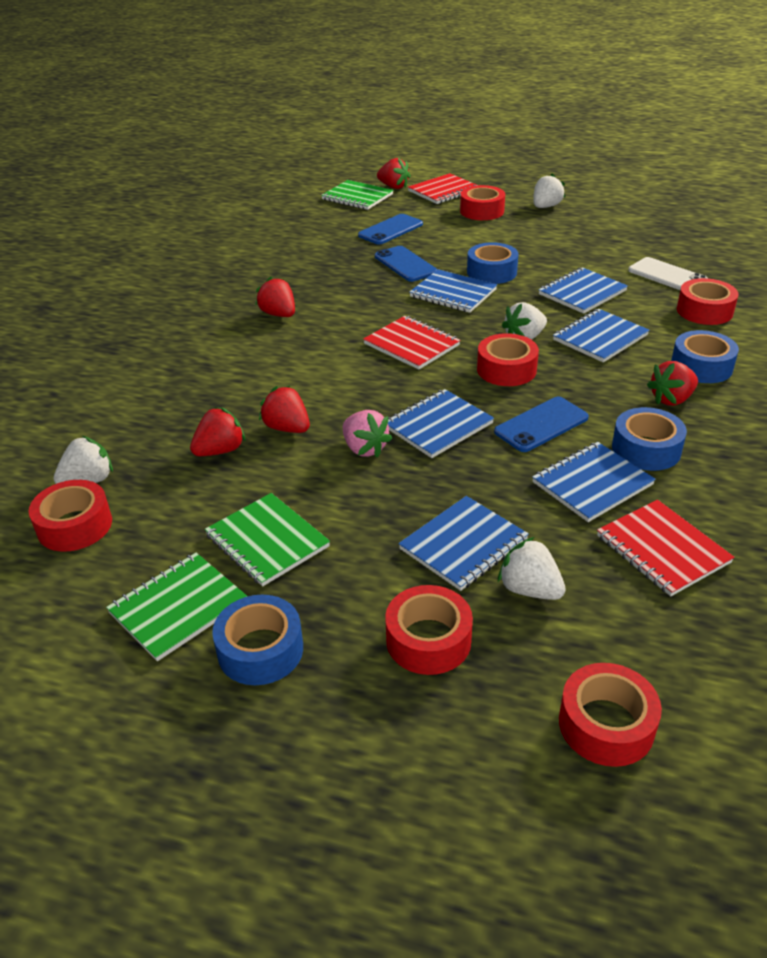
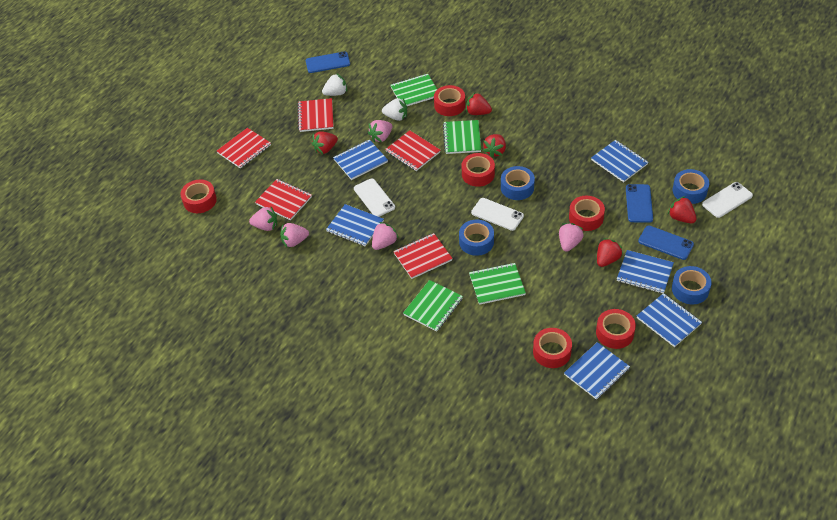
green notebook: 3 -> 4
pink strawberry: 1 -> 5
red notebook: 3 -> 5
white phone: 1 -> 3
white strawberry: 4 -> 2

